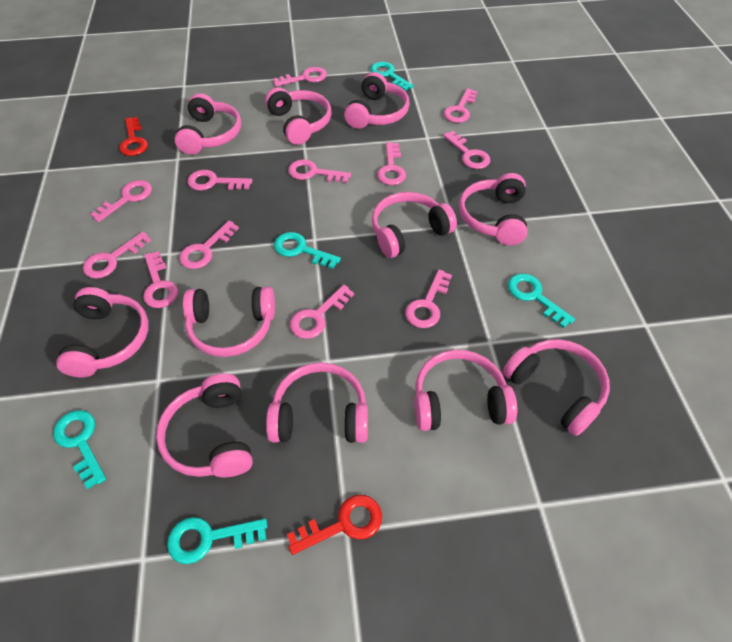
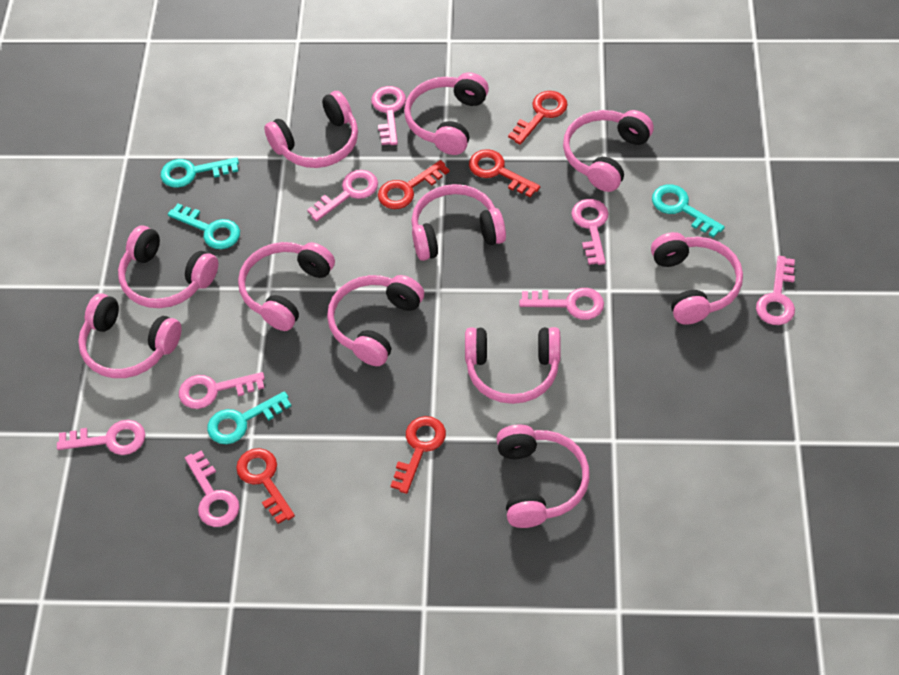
pink key: 12 -> 8
red key: 2 -> 5
turquoise key: 5 -> 4

